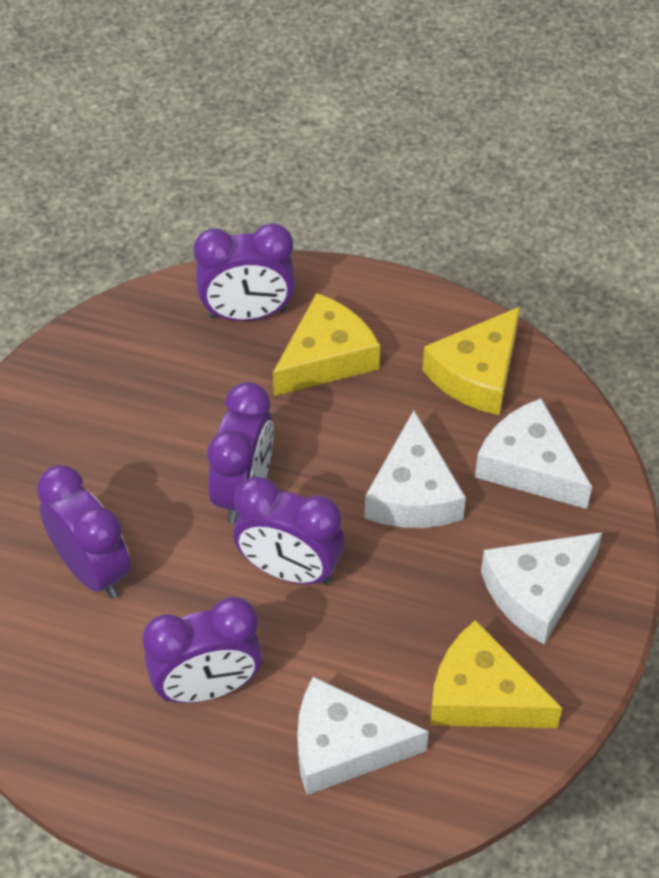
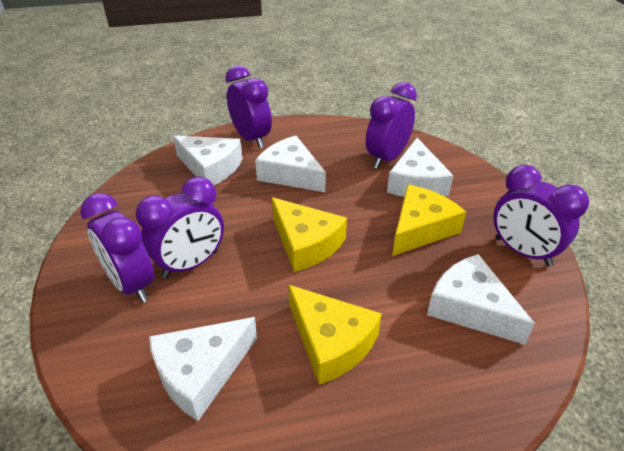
white cheese: 4 -> 5

